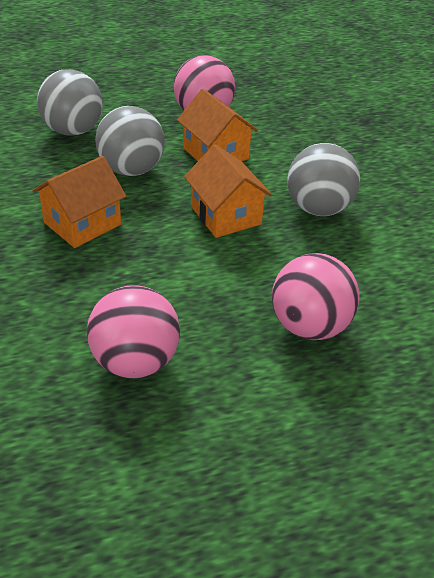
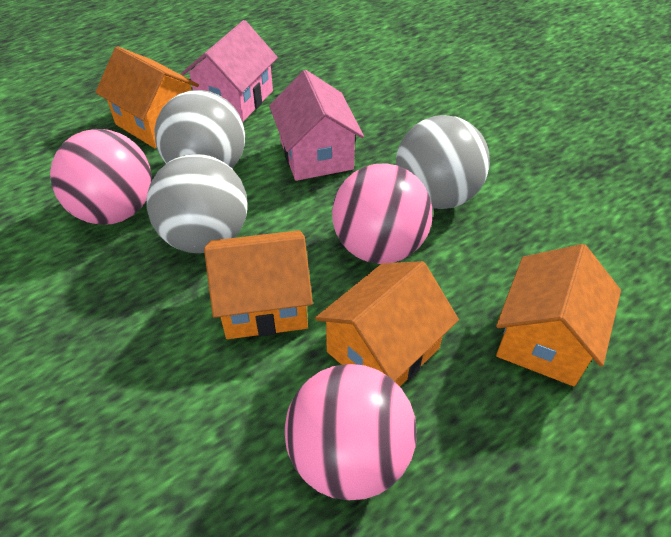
orange house: 3 -> 4
pink house: 0 -> 2

